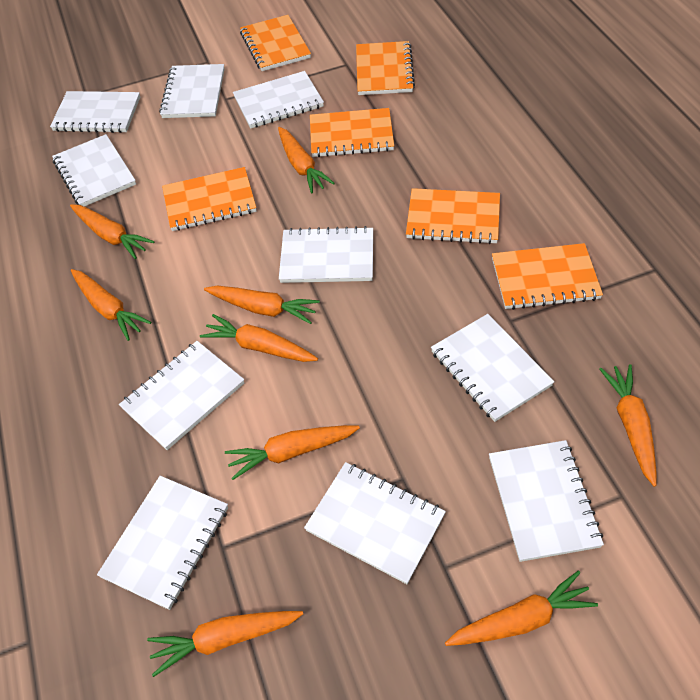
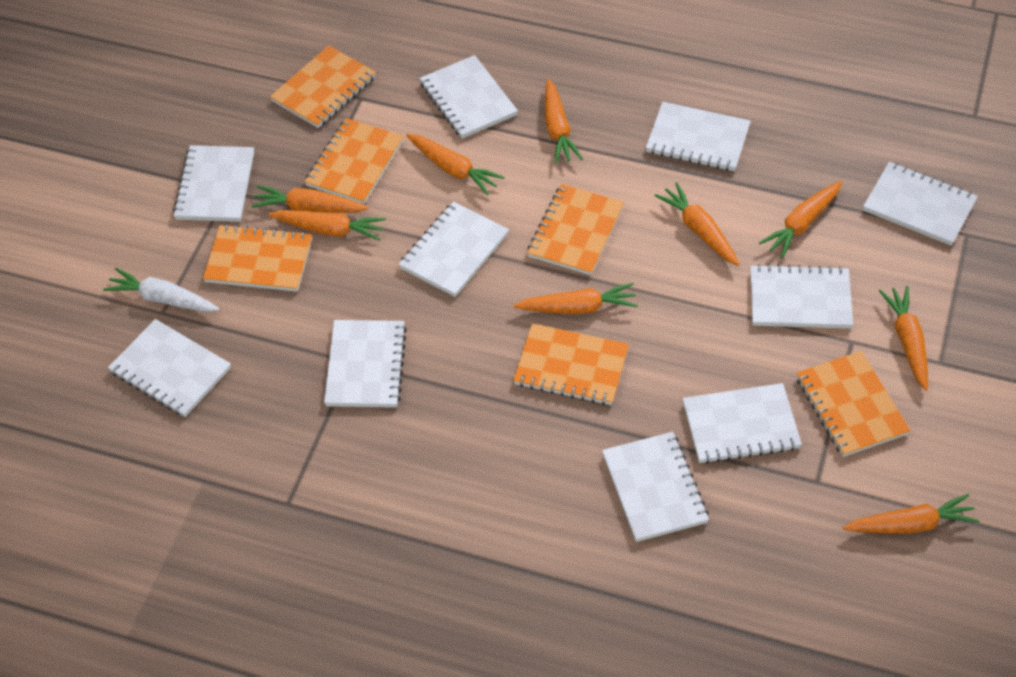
white carrot: 0 -> 1

